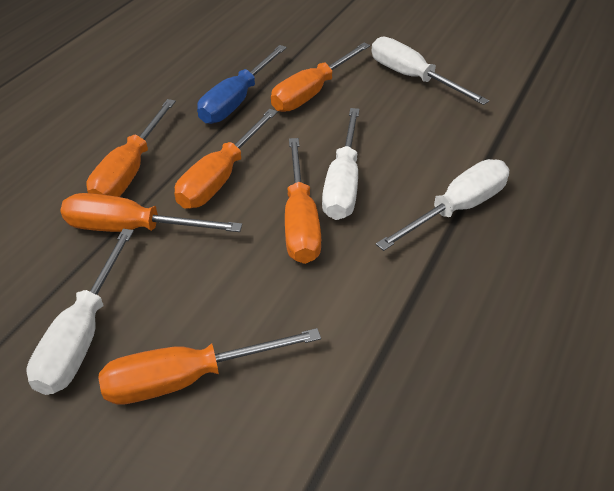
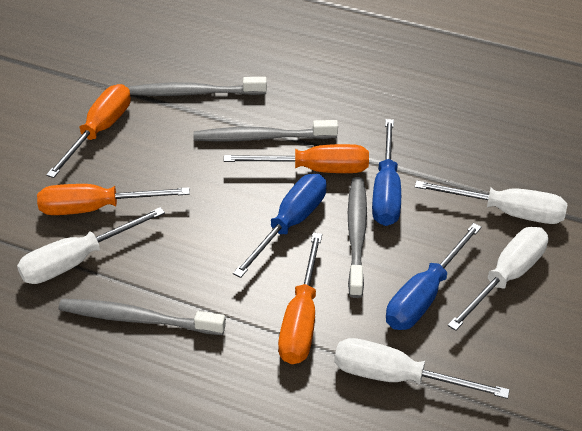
blue screwdriver: 1 -> 3
grey toothbrush: 0 -> 4
orange screwdriver: 6 -> 4

